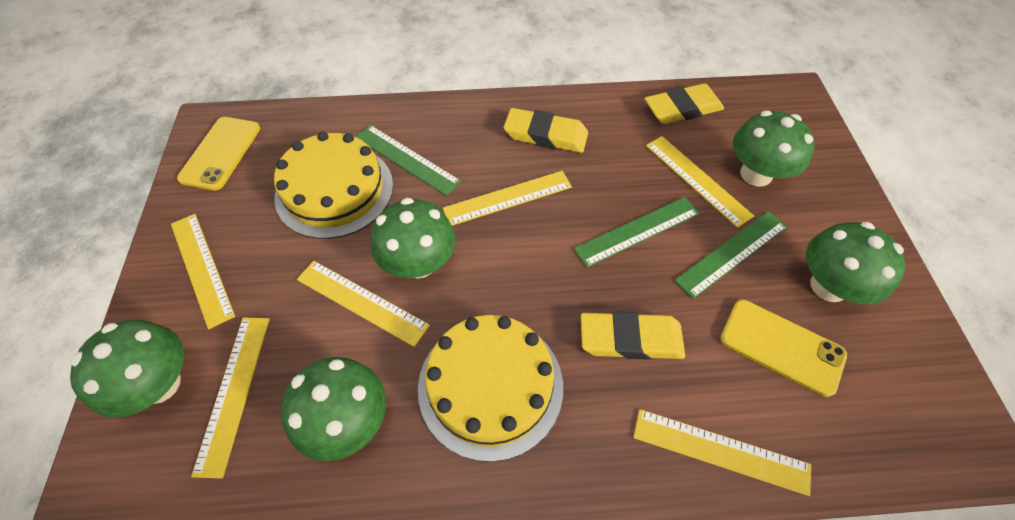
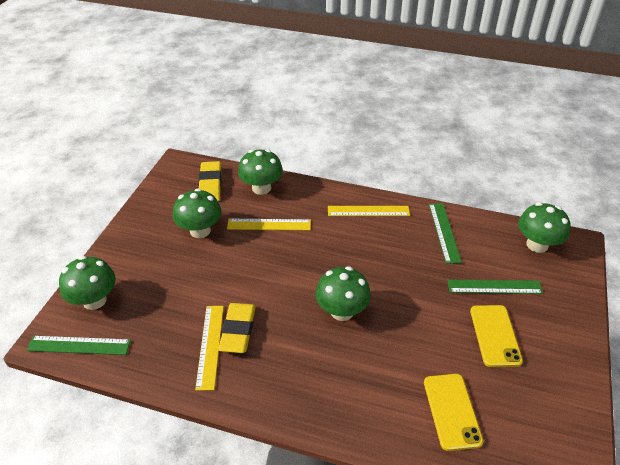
yellow cake: 2 -> 0
yellow eraser: 3 -> 2
yellow ruler: 6 -> 3

